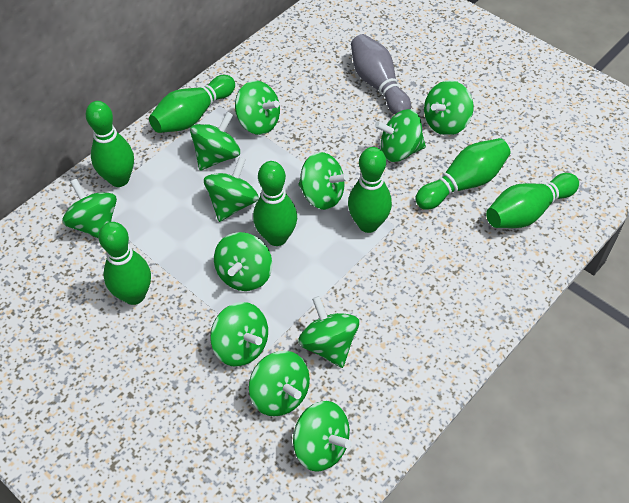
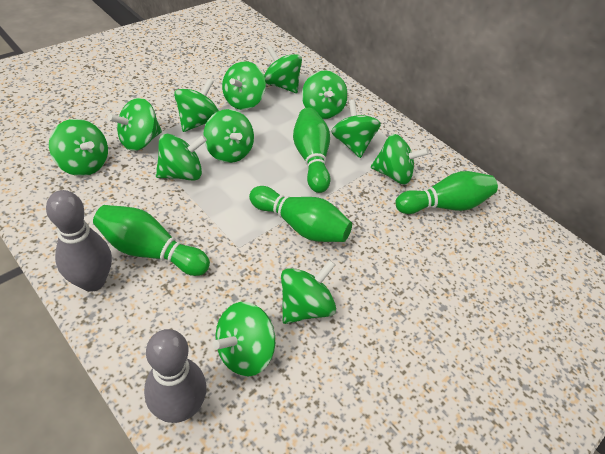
green bowling pin: 7 -> 4
grey bowling pin: 1 -> 2

